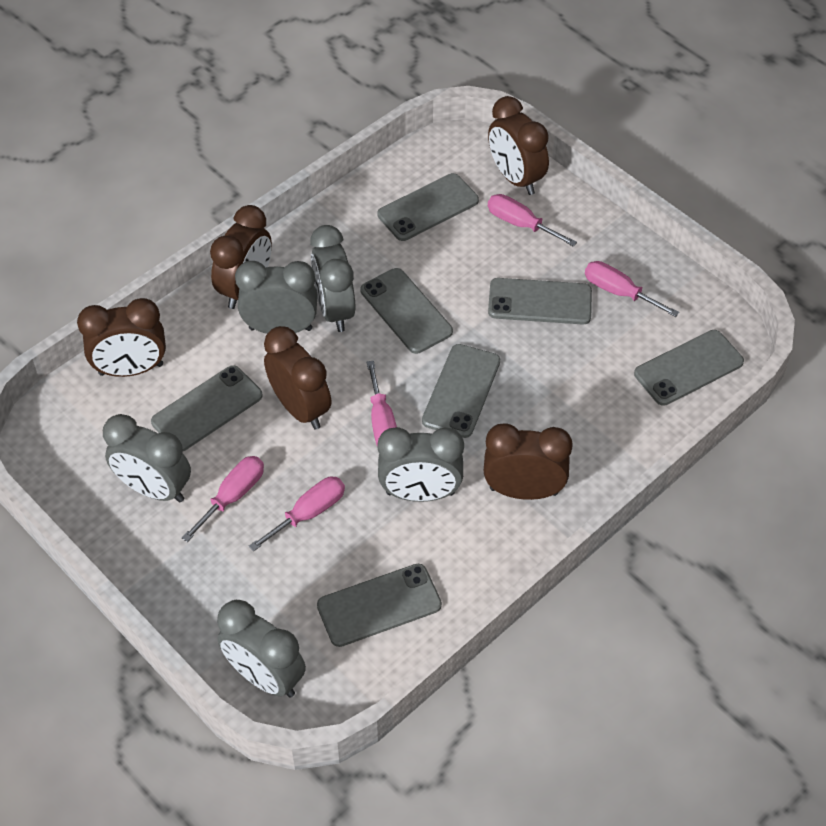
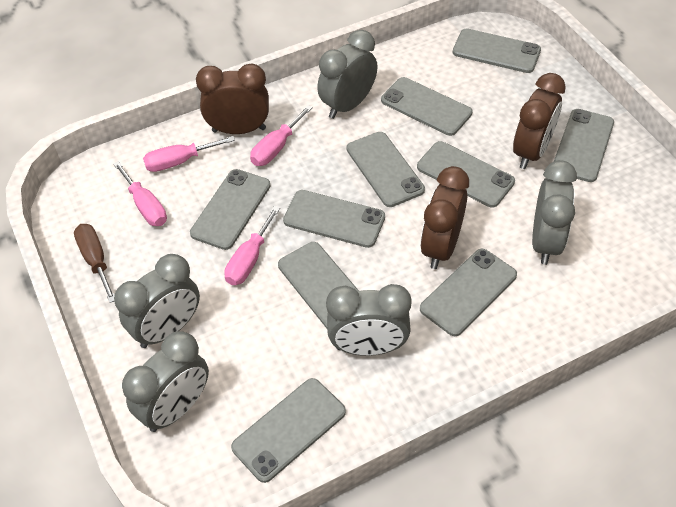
brown clock: 5 -> 3
brown screwdriver: 0 -> 1
grey phone: 7 -> 10
pink screwdriver: 5 -> 4

